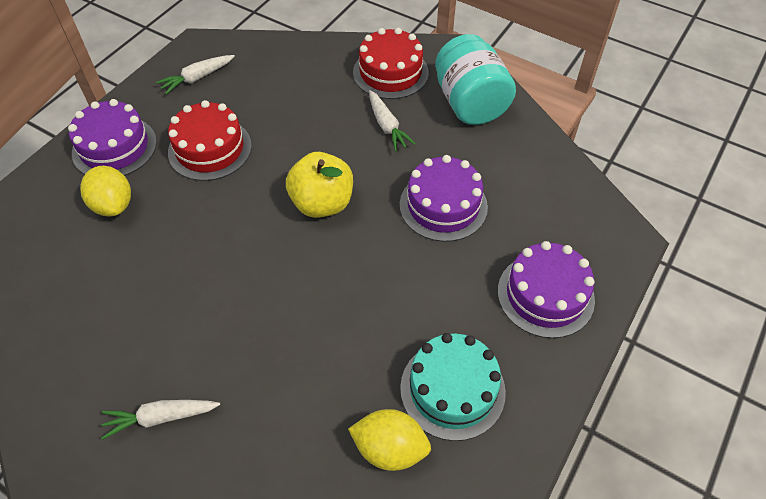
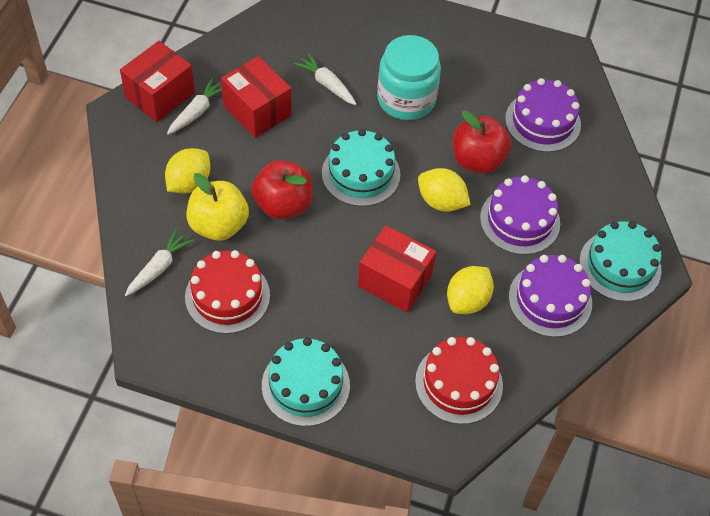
red apple: 0 -> 2
red box: 0 -> 3
turquoise cake: 1 -> 3
yellow lemon: 2 -> 3

